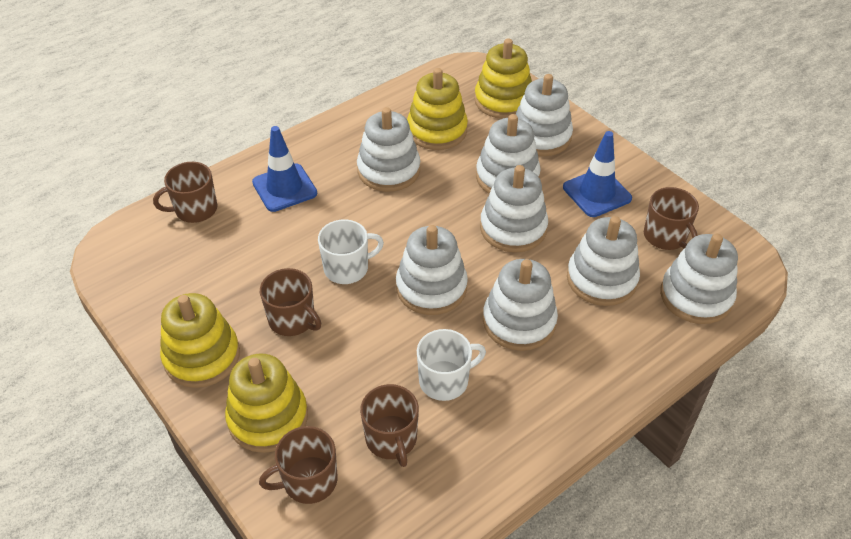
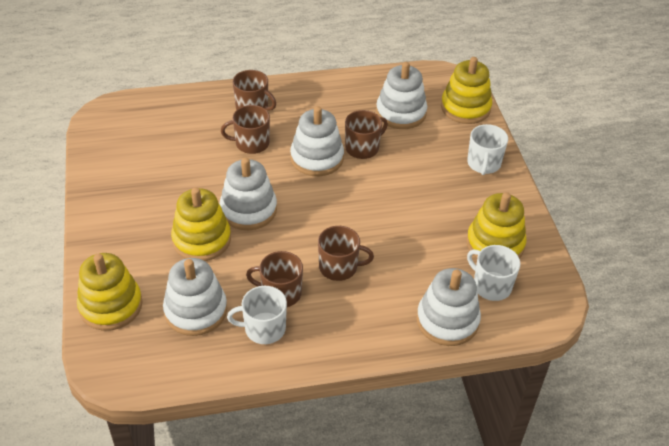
blue traffic cone: 2 -> 0
white mug: 2 -> 3
white stacking toy: 8 -> 5

